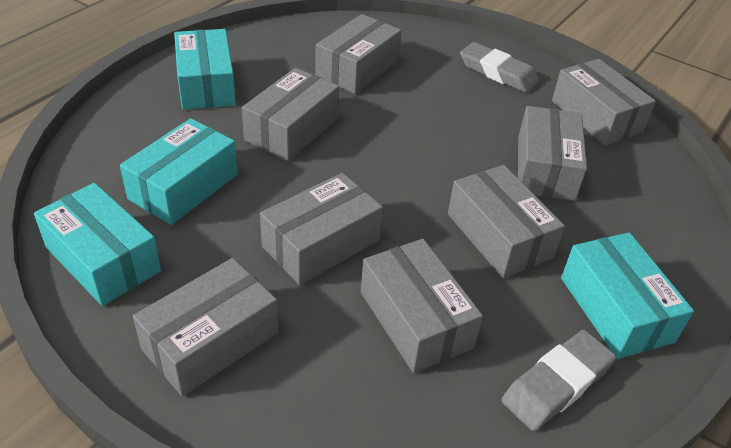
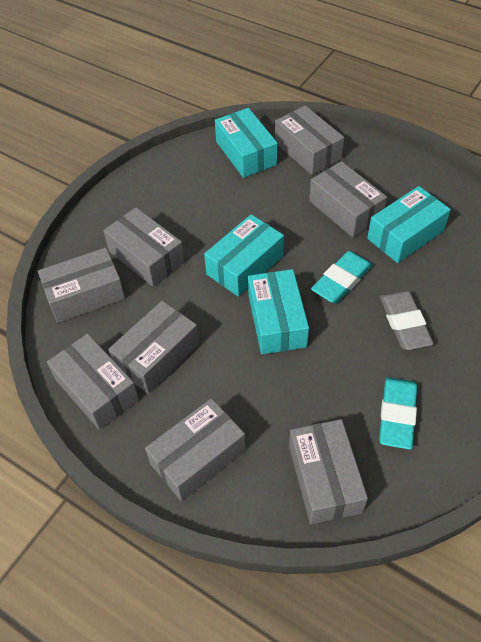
grey eraser: 2 -> 1
turquoise eraser: 0 -> 2

